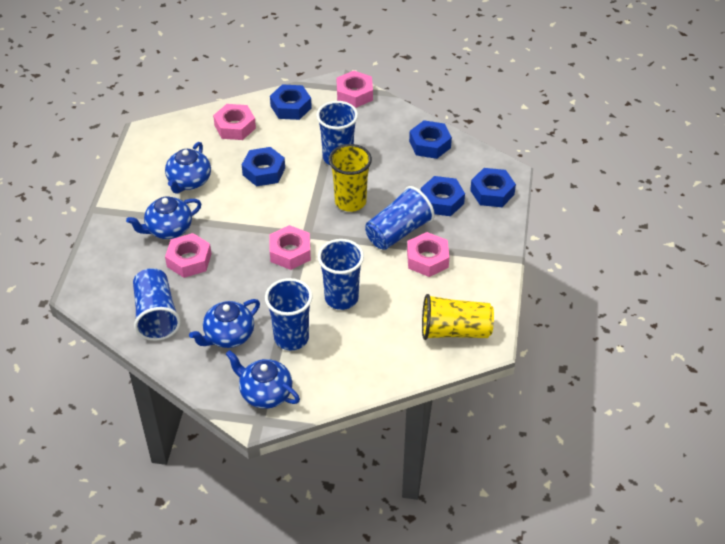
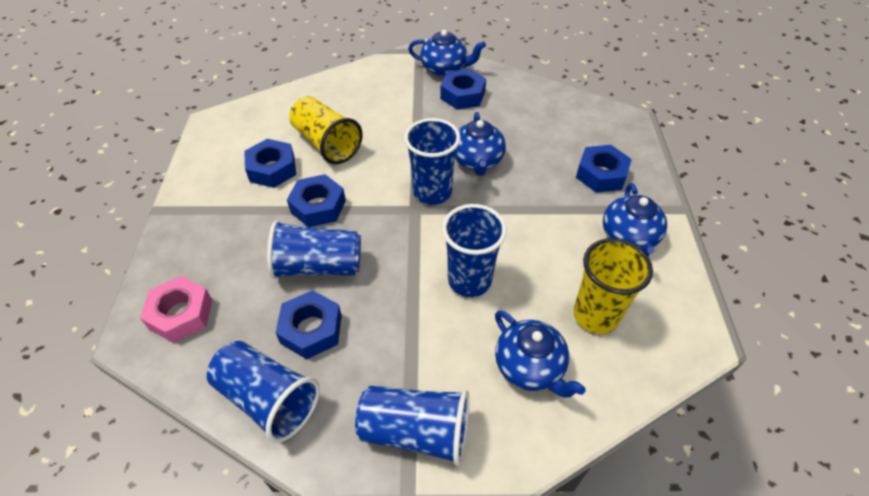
pink nut: 5 -> 1

